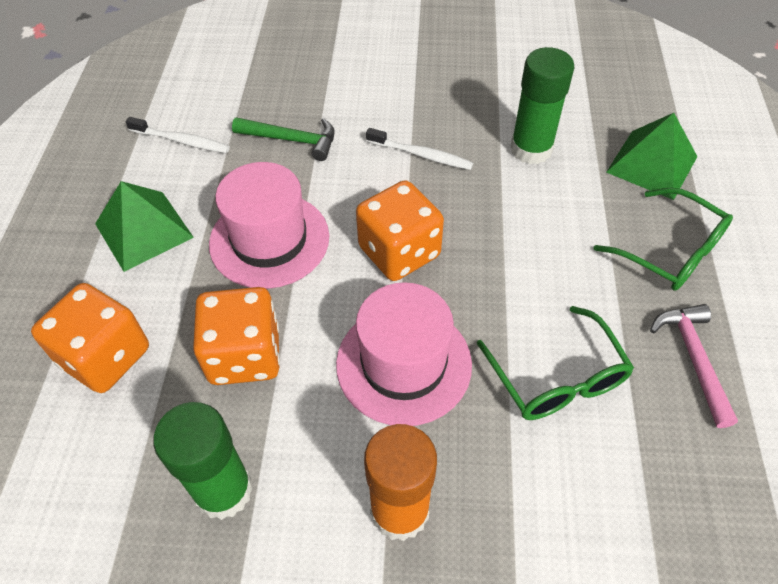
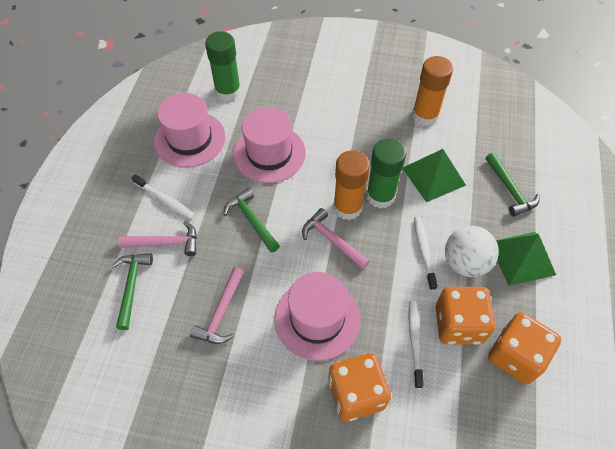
green glasses: 2 -> 0
green hammer: 1 -> 3
orange glue stick: 1 -> 2
pink hammer: 1 -> 3
pink hat: 2 -> 3
white ball: 0 -> 1
white toothbrush: 2 -> 3

